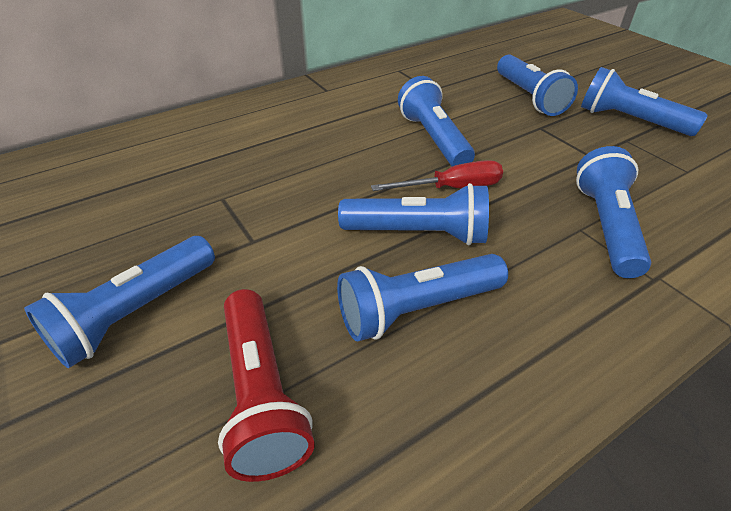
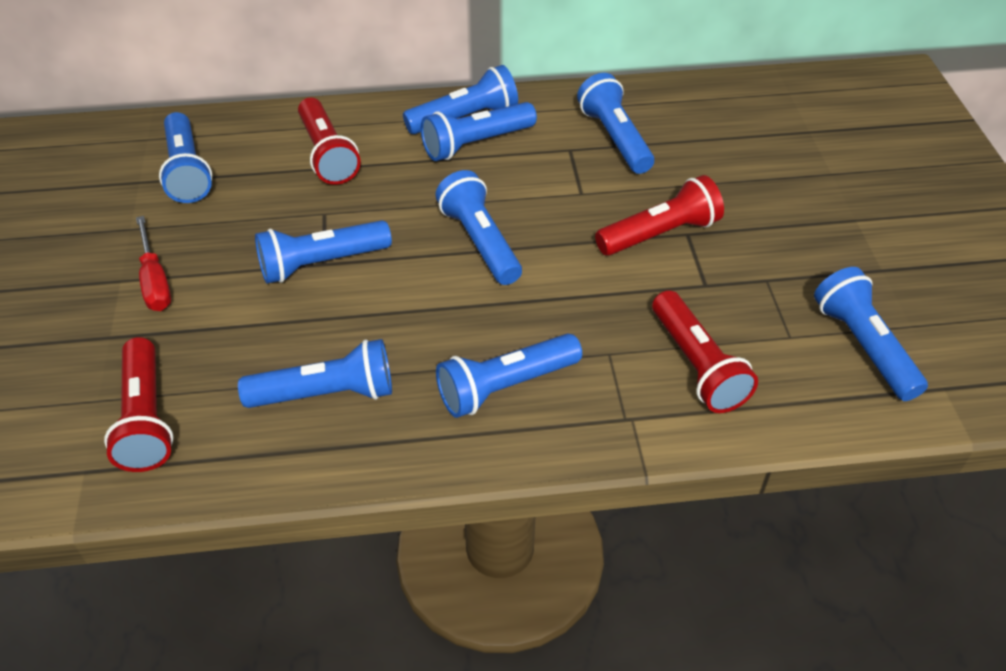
blue flashlight: 7 -> 9
red flashlight: 1 -> 4

